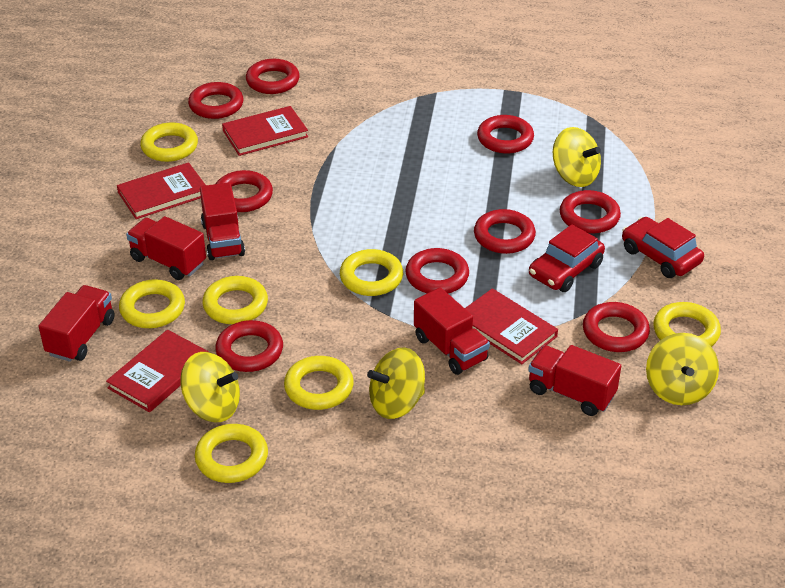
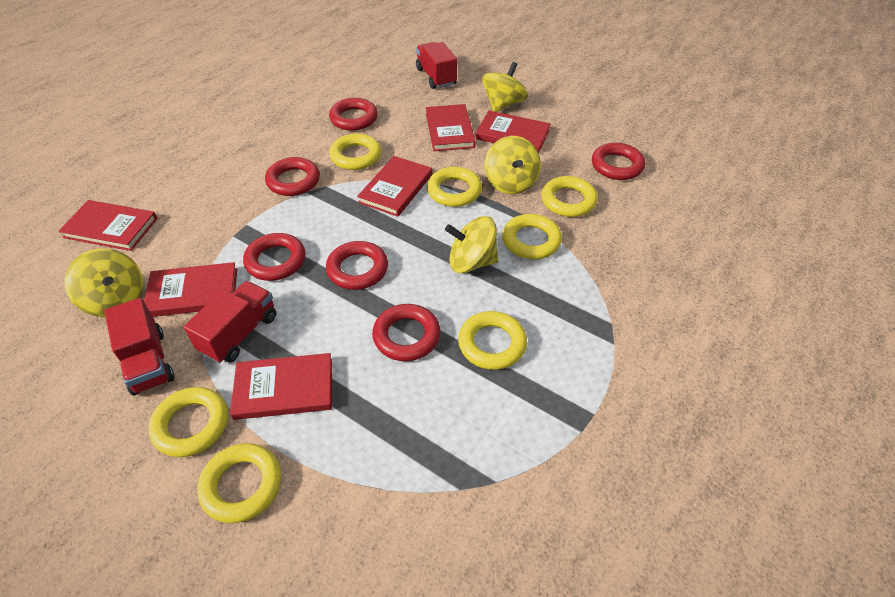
red book: 4 -> 6
red car: 2 -> 0
red ring: 9 -> 6
red truck: 5 -> 3

